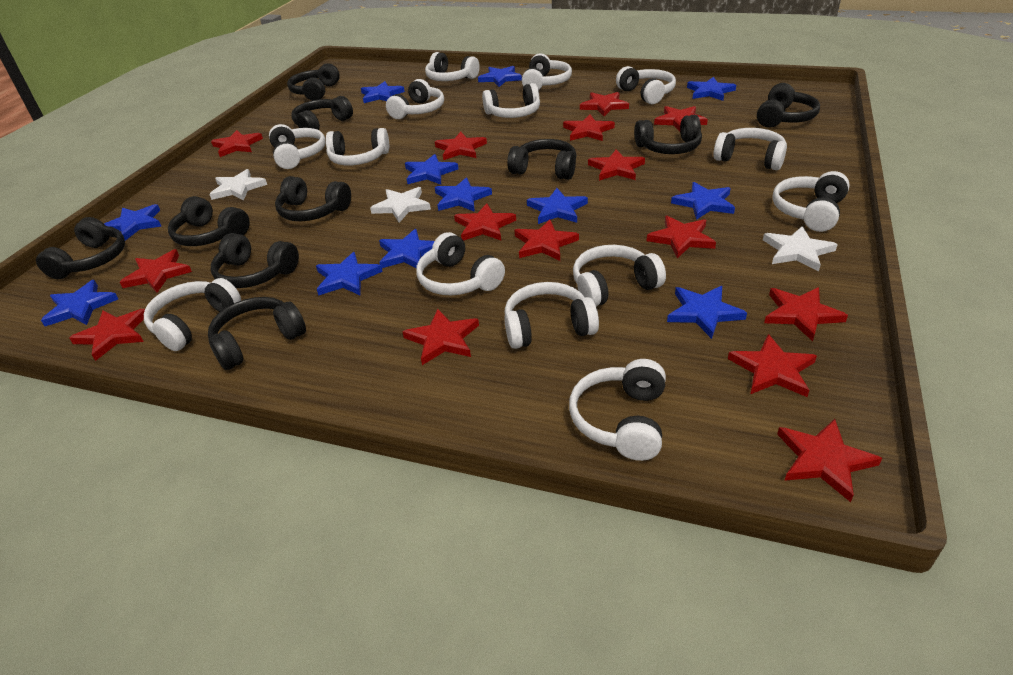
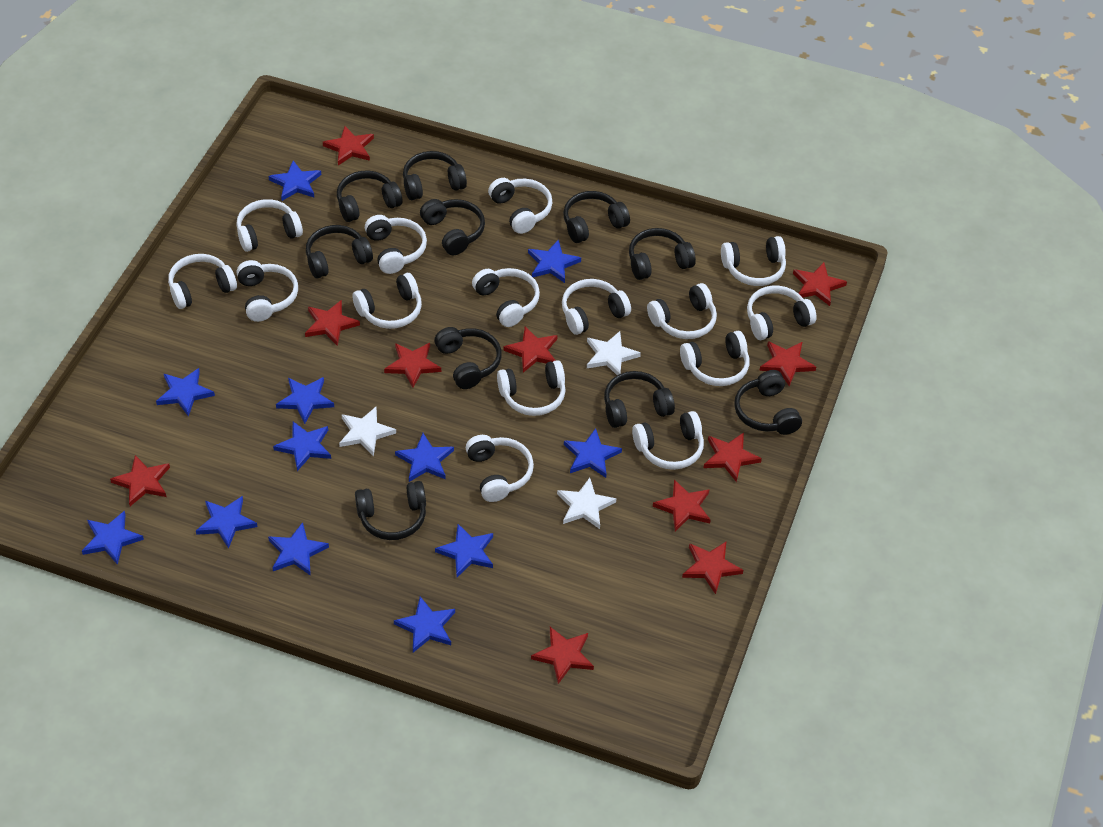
red star: 15 -> 11
white headphones: 14 -> 15

